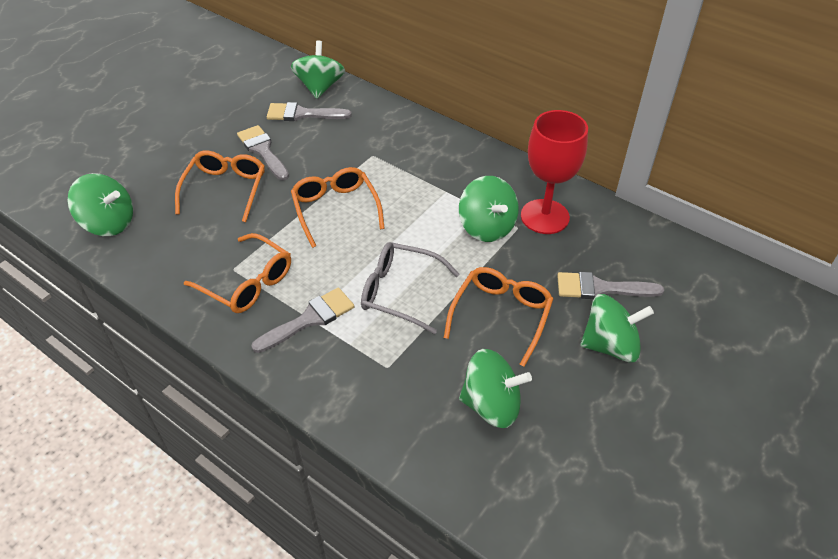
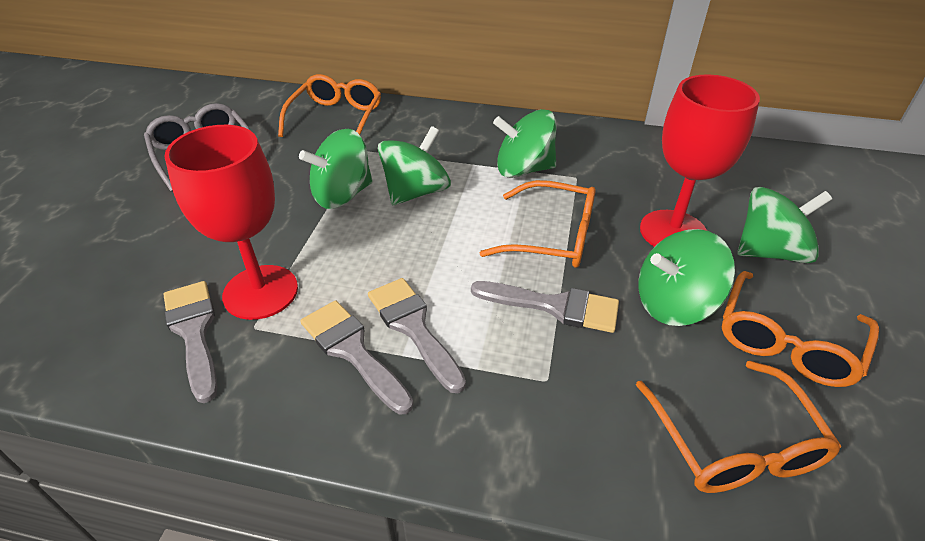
red goblet: 1 -> 2

